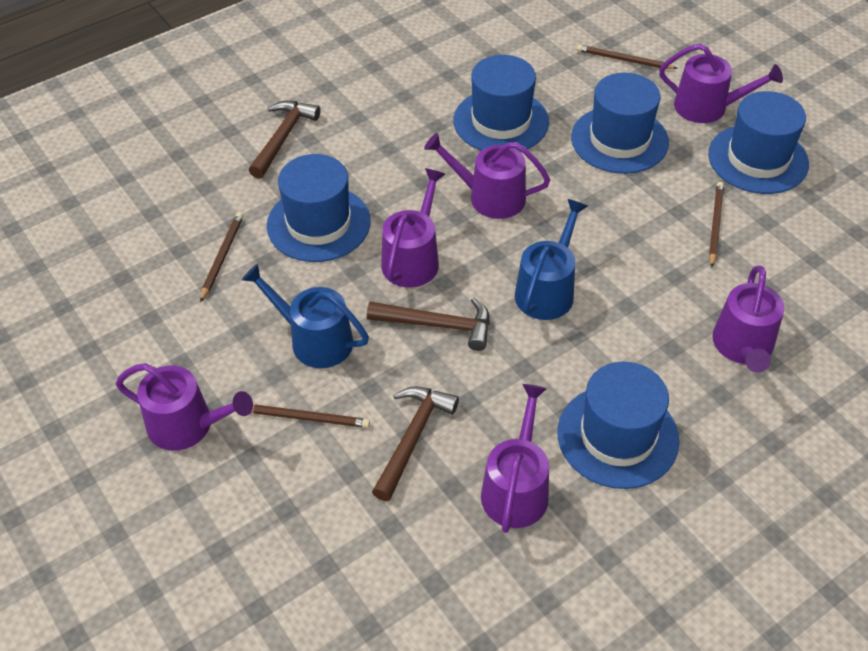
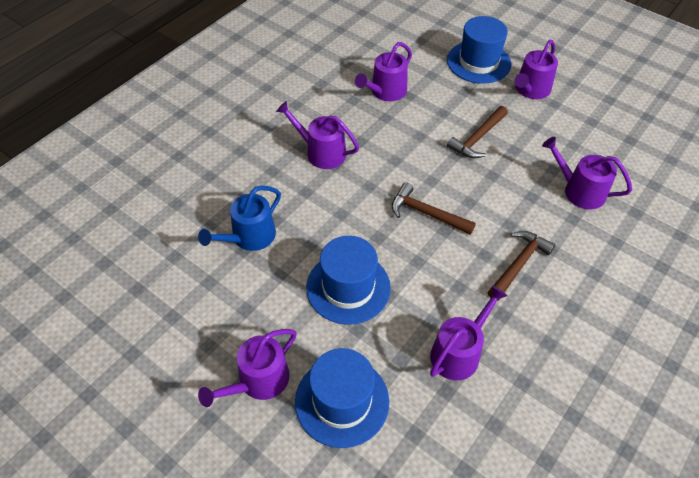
blue hat: 5 -> 3
blue watering can: 2 -> 1
brown pencil: 4 -> 0

